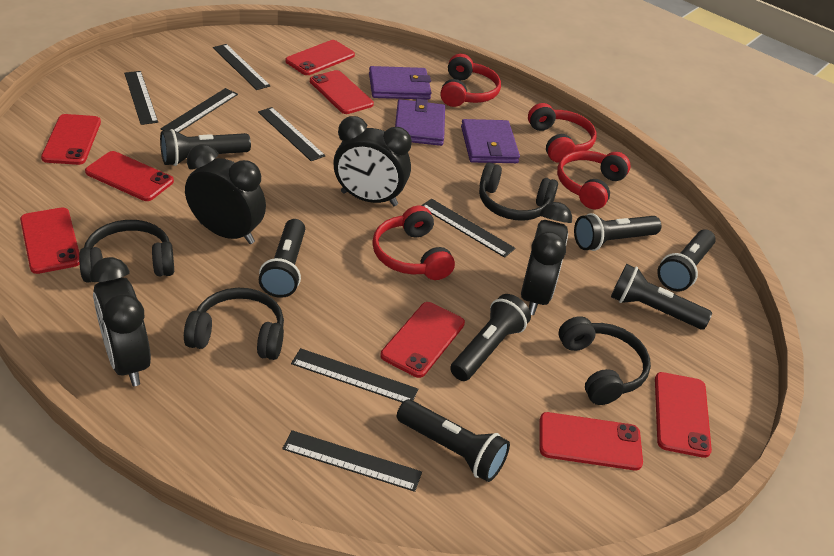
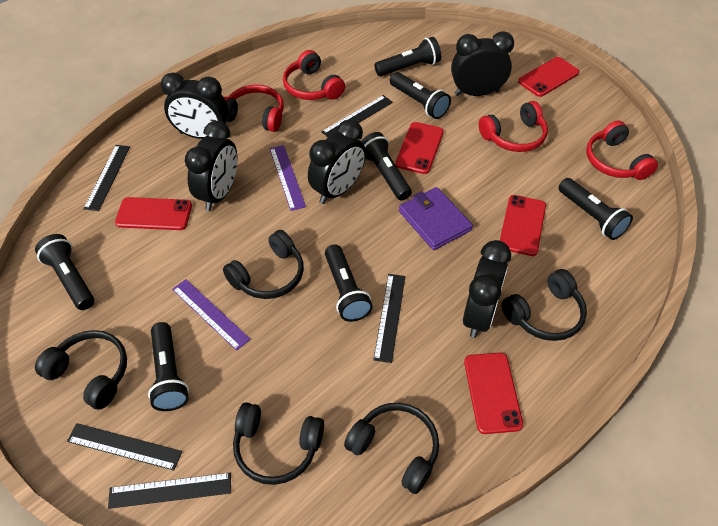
black clock: 4 -> 5
black headphones: 4 -> 5
black ruler: 7 -> 5
purple ruler: 0 -> 2
purple wallet: 3 -> 1
red phone: 8 -> 5

